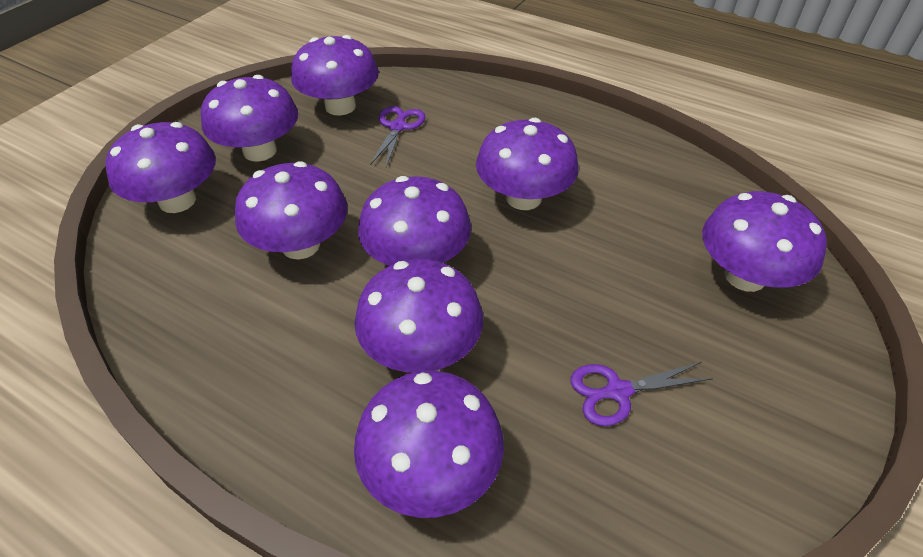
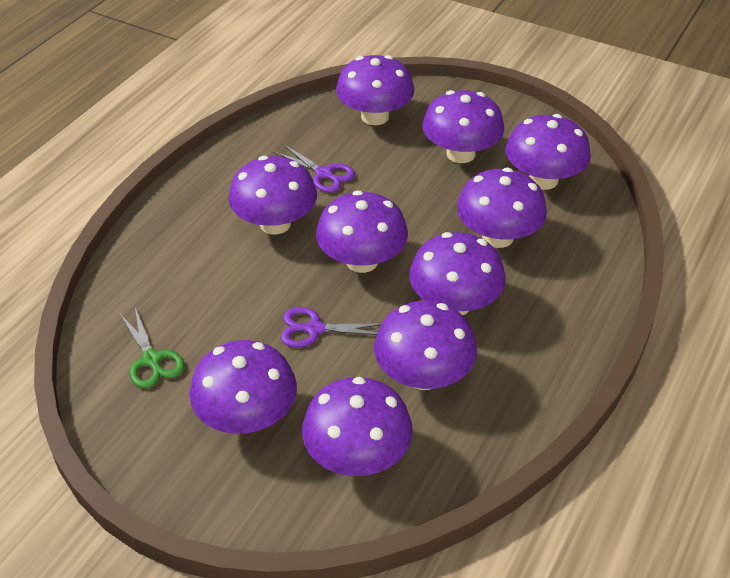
green scissors: 0 -> 1
purple mushroom: 9 -> 10

